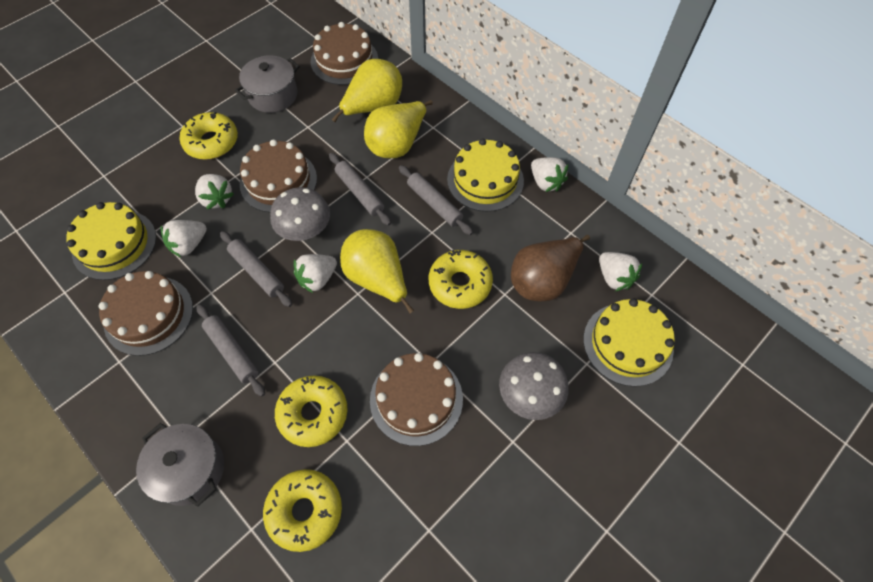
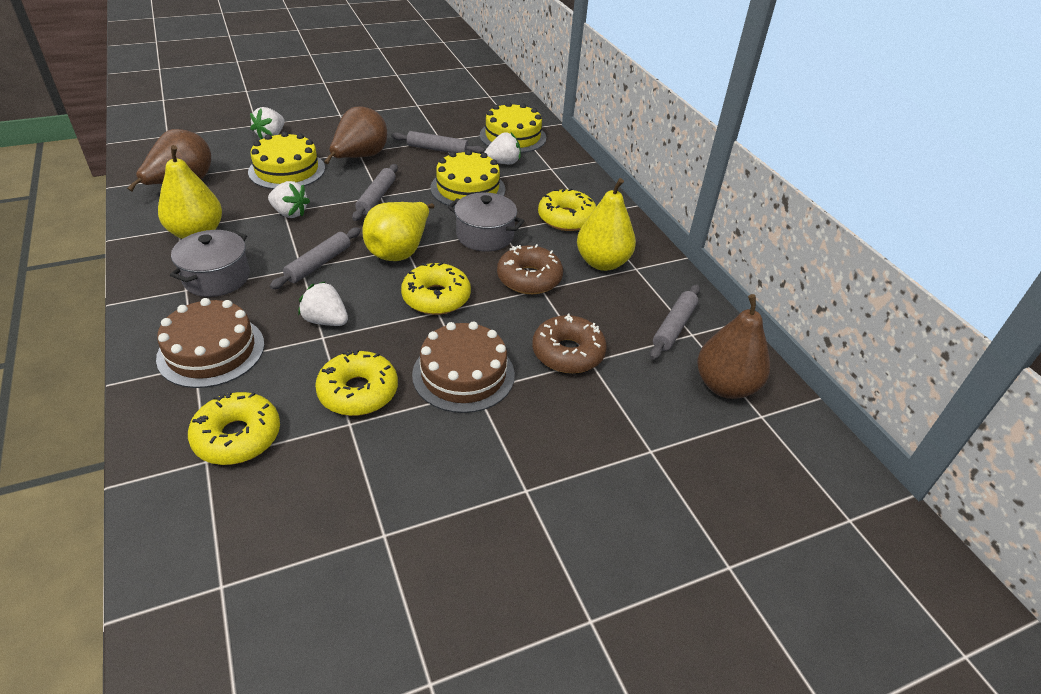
brown cake: 4 -> 2
brown donut: 0 -> 2
brown pear: 1 -> 3
grey mushroom: 2 -> 0
white strawberry: 5 -> 4

